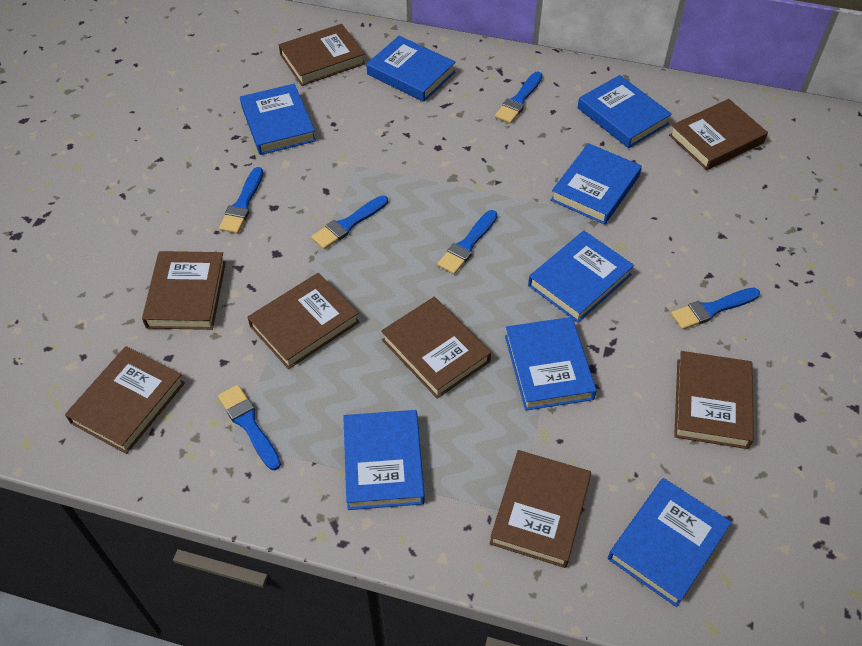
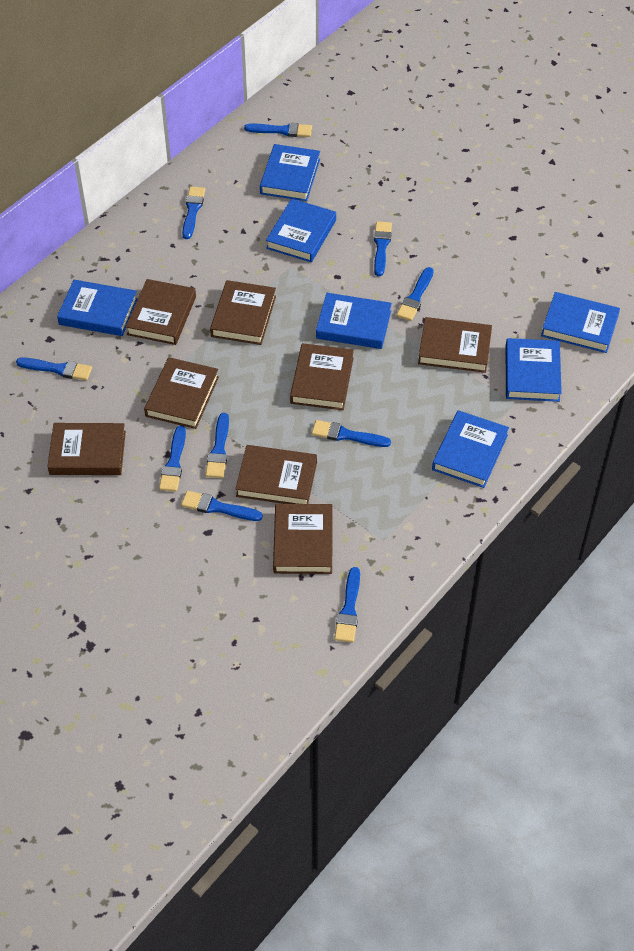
blue book: 8 -> 7
blue brush: 6 -> 10

